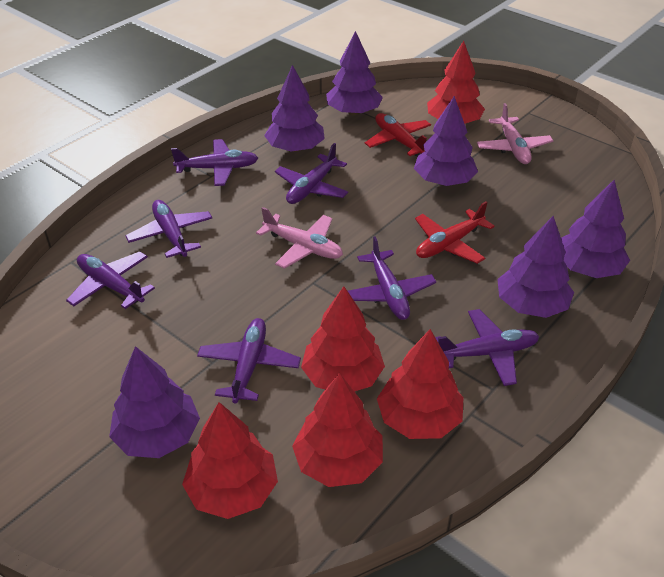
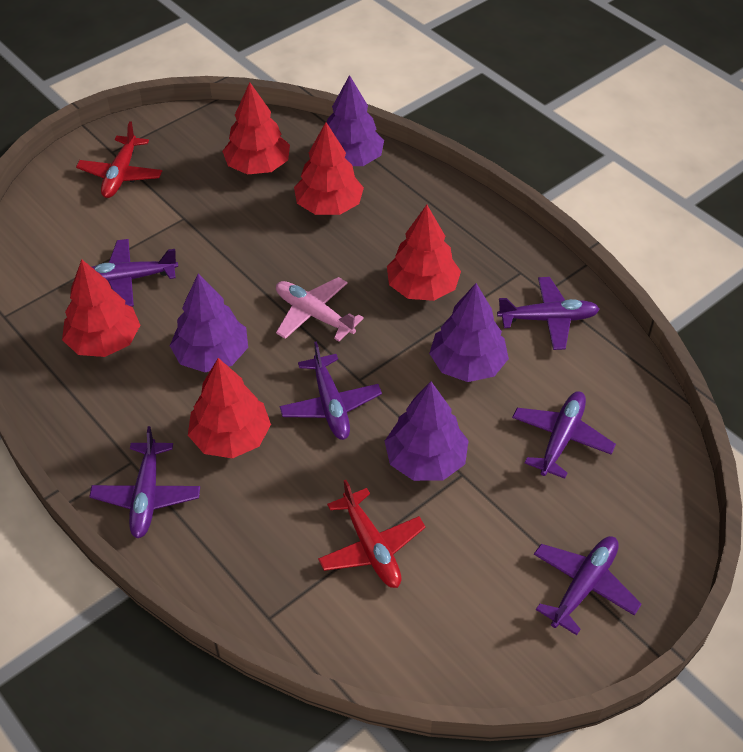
pink plane: 2 -> 1
purple plane: 7 -> 6
purple tree: 6 -> 4

